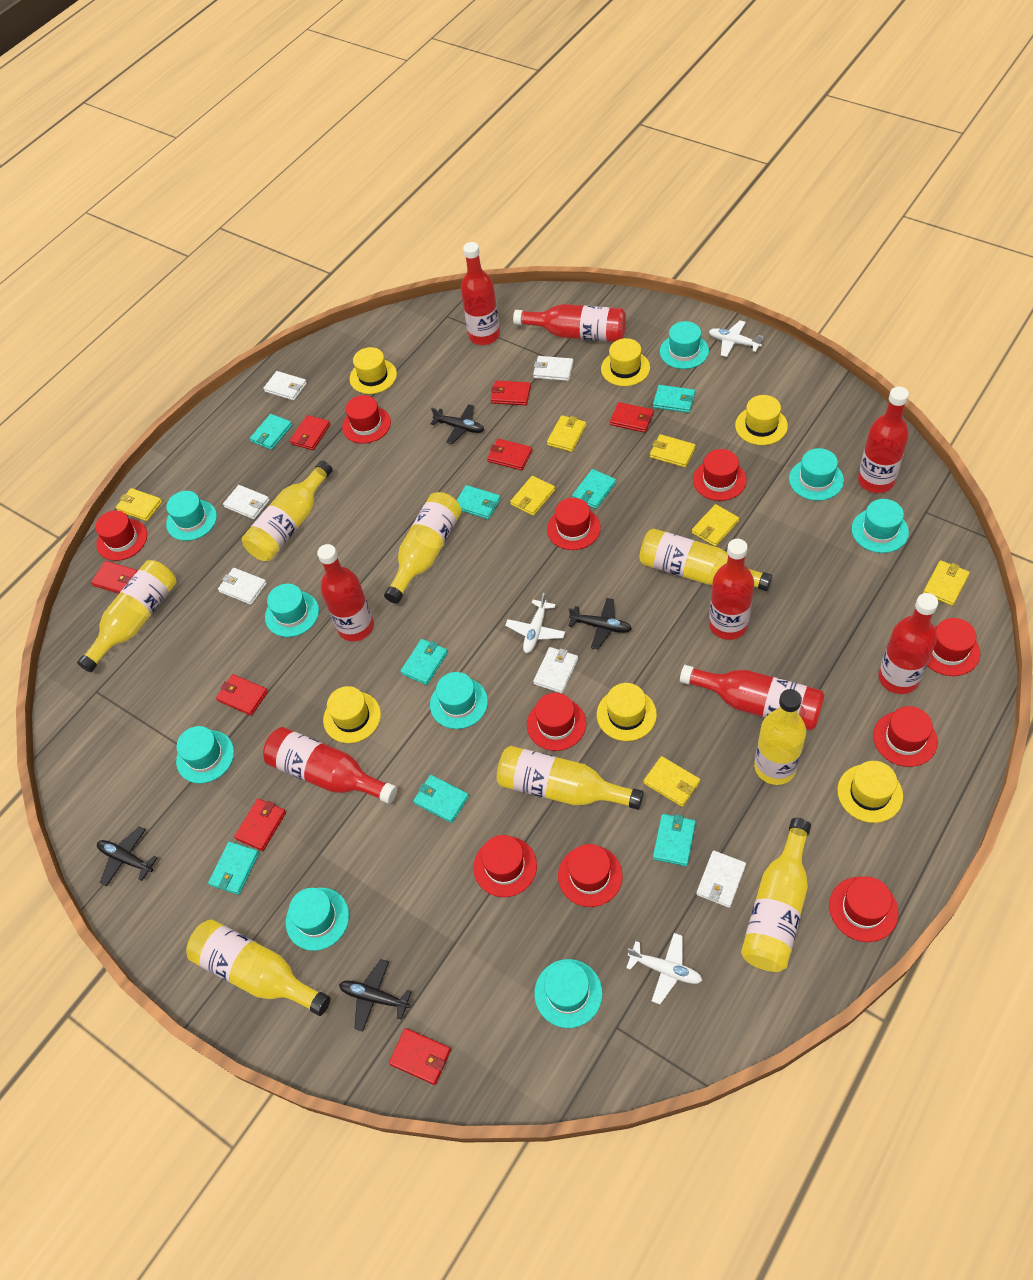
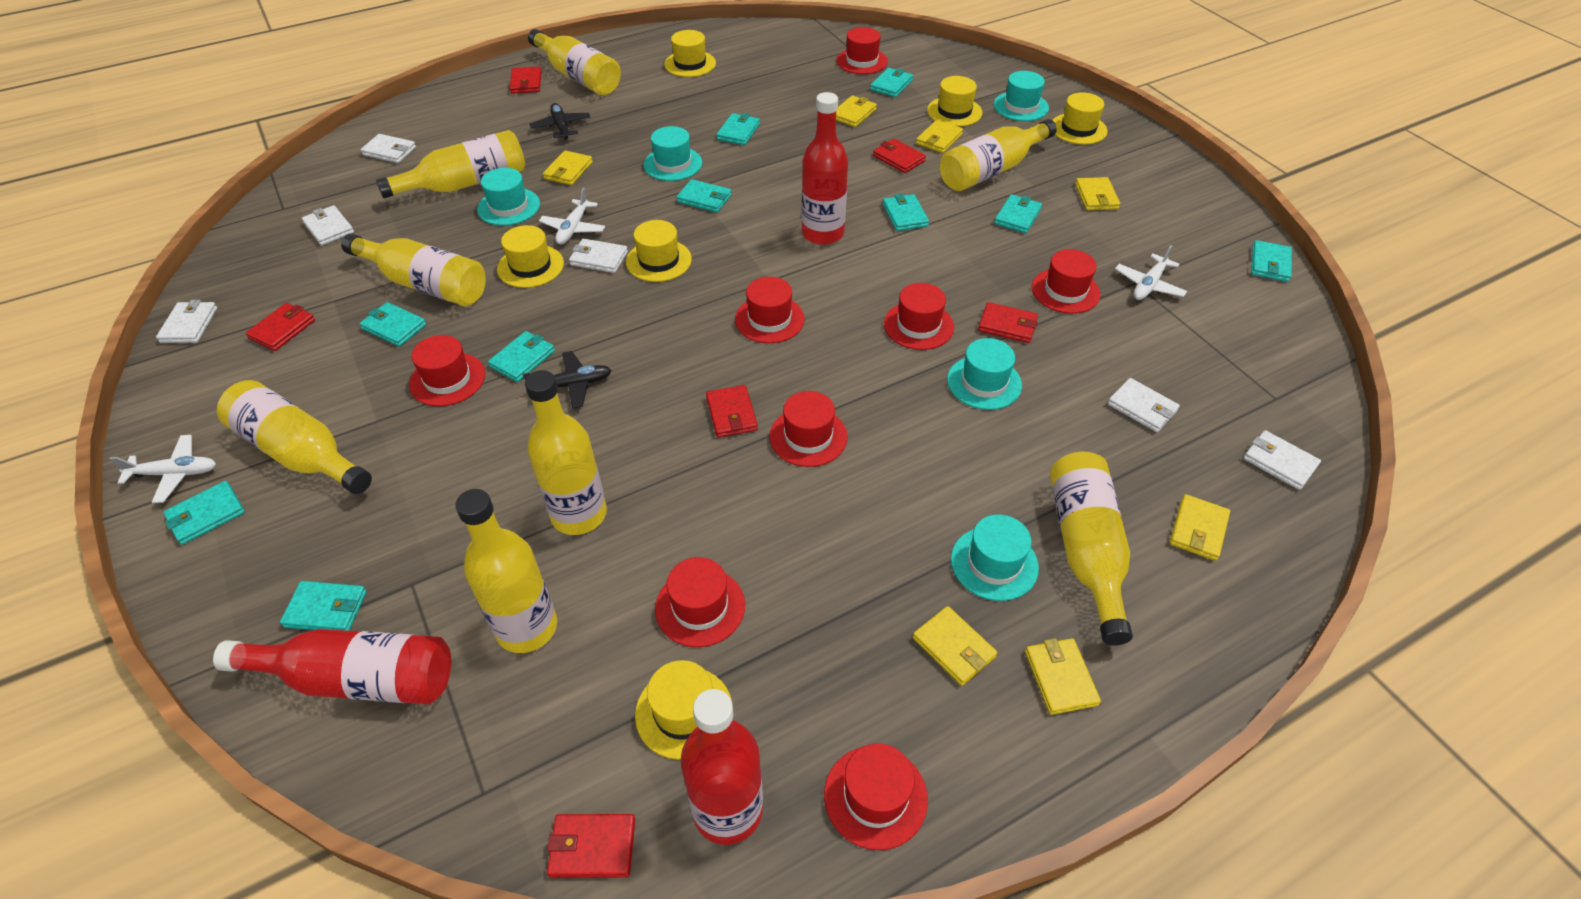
black plane: 4 -> 2
red bottle: 8 -> 3
red hat: 10 -> 8
red wallet: 8 -> 6
turquoise hat: 9 -> 5
turquoise wallet: 8 -> 10

